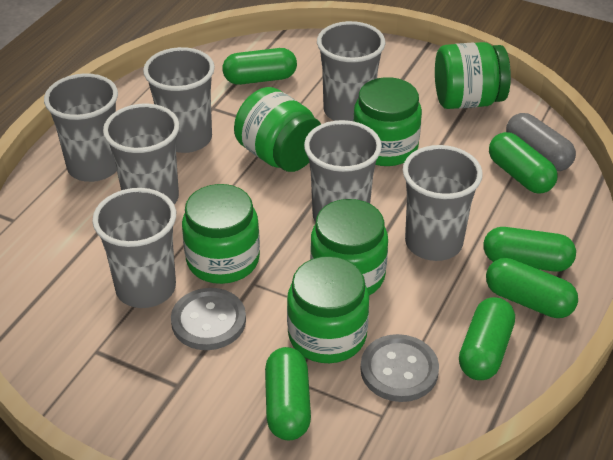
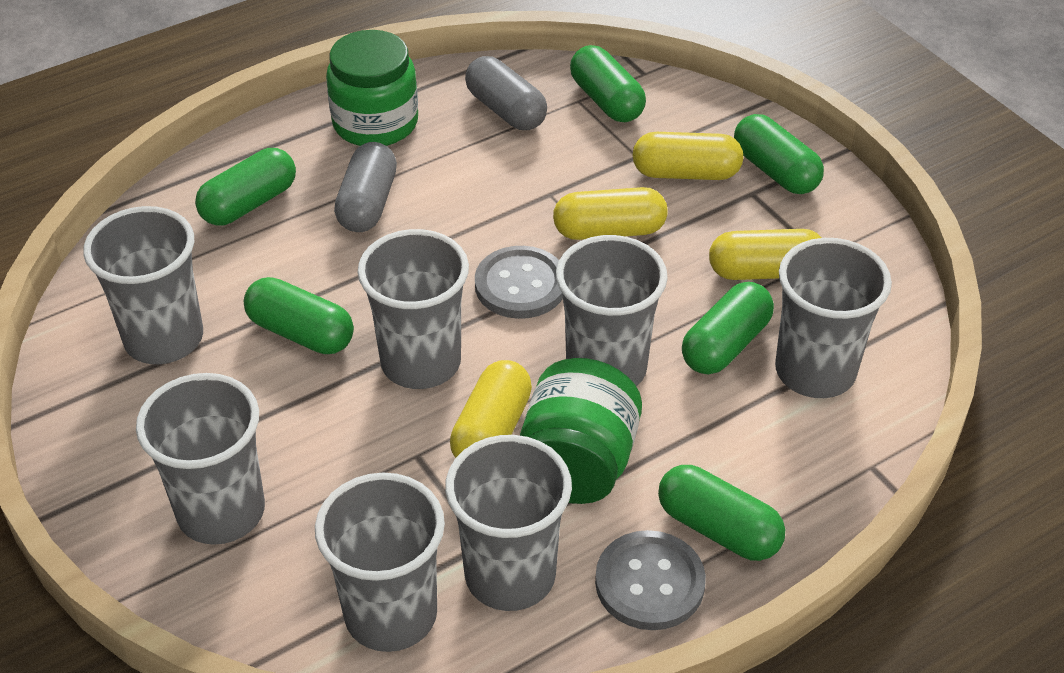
green jar: 6 -> 2
grey capsule: 1 -> 2
yellow capsule: 0 -> 4

